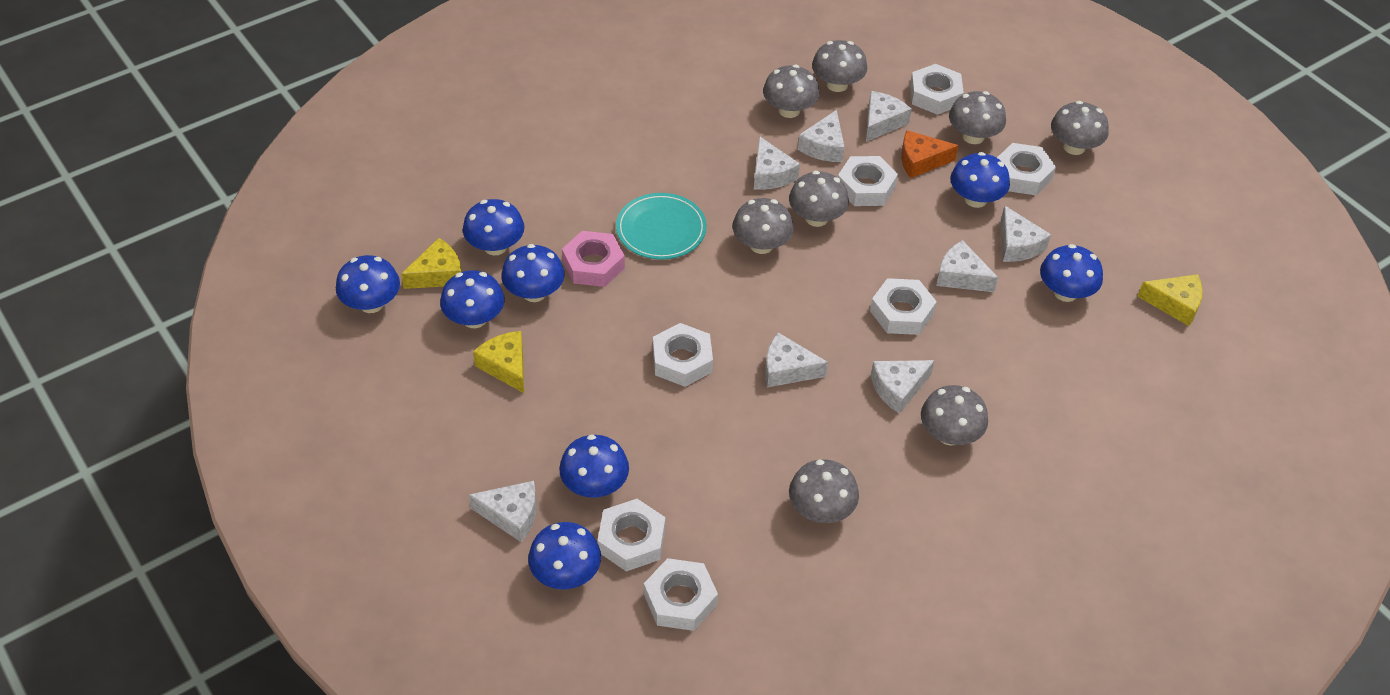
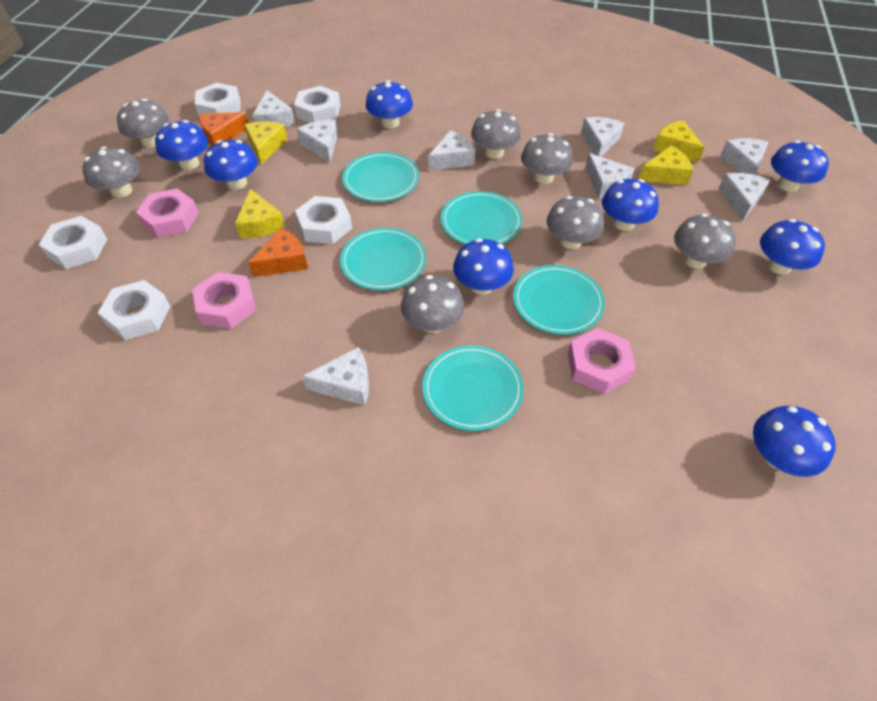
grey mushroom: 8 -> 7
orange cheese: 1 -> 2
pink nut: 1 -> 3
turquoise plate: 1 -> 5
white nut: 7 -> 5
yellow cheese: 3 -> 4

